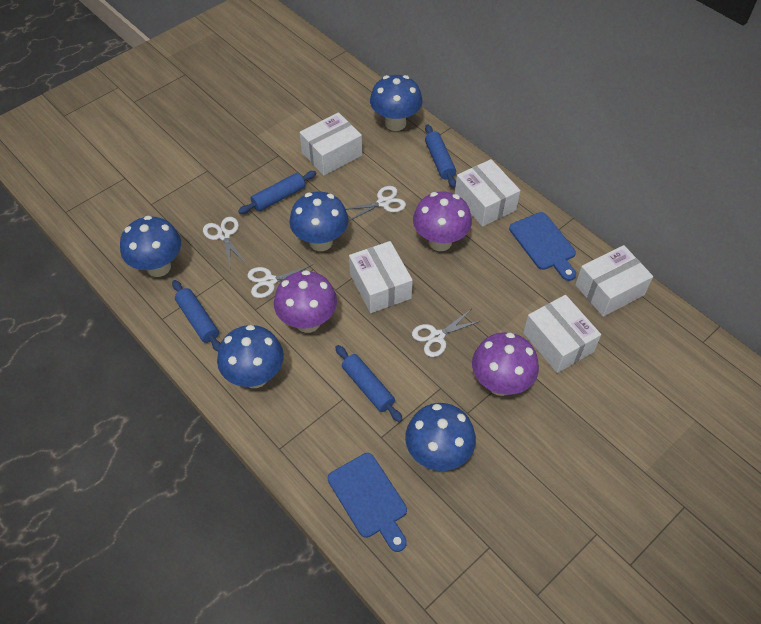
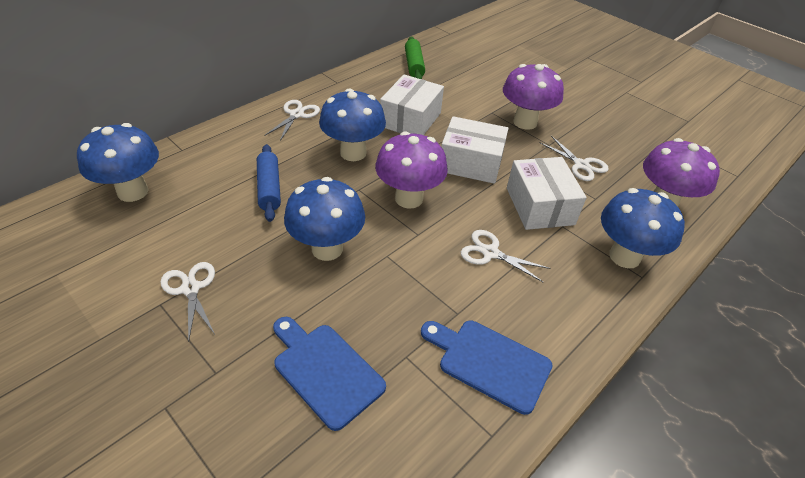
blue mushroom: 5 -> 4
blue rolling pin: 4 -> 1
green rolling pin: 0 -> 1
white box: 5 -> 3

